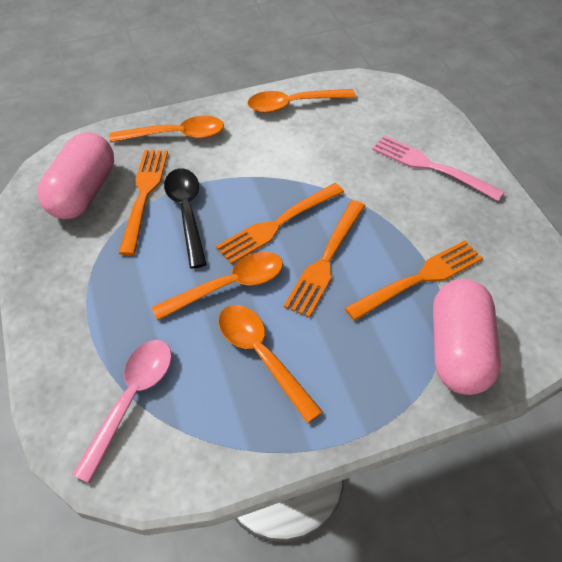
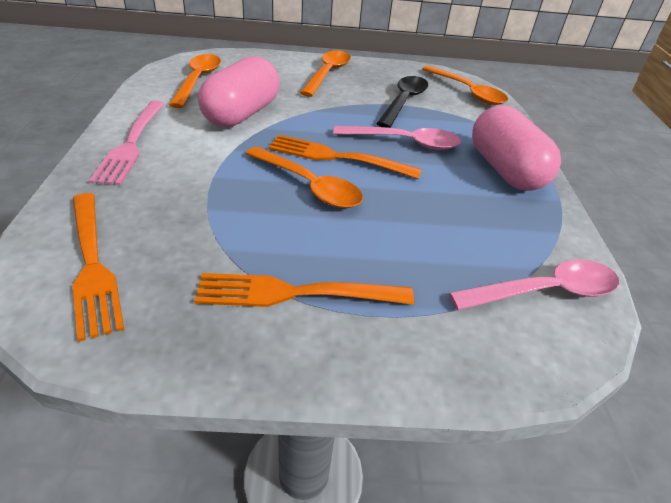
orange fork: 4 -> 3
pink spoon: 1 -> 2

